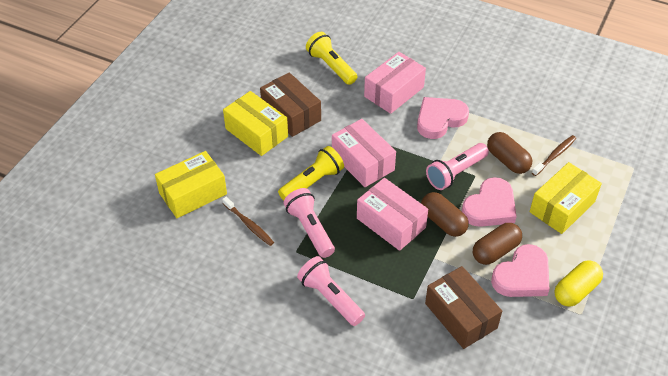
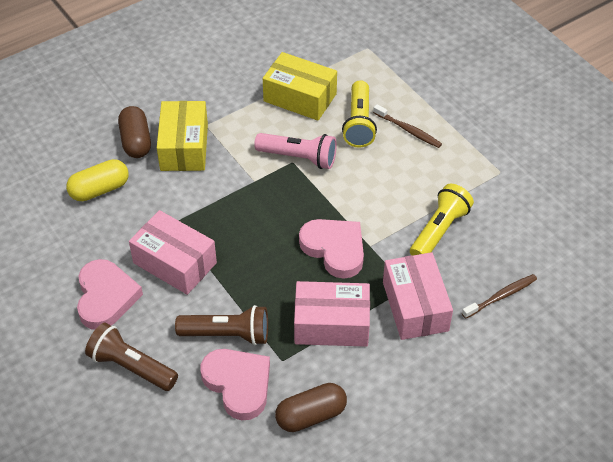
brown box: 2 -> 0
brown capsule: 3 -> 2
brown flashlight: 0 -> 2
pink flashlight: 3 -> 1
yellow box: 3 -> 2

